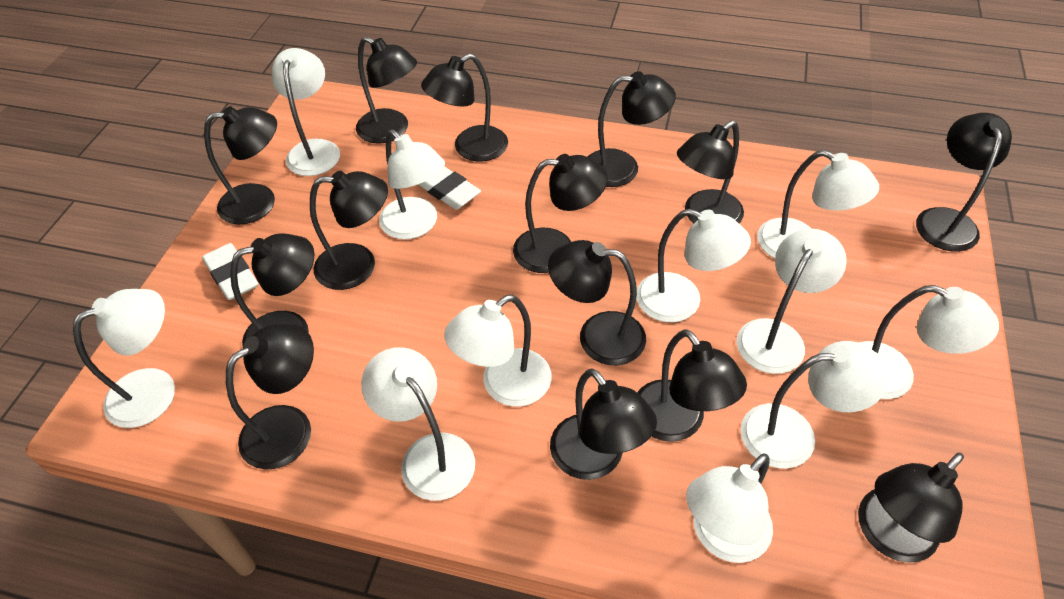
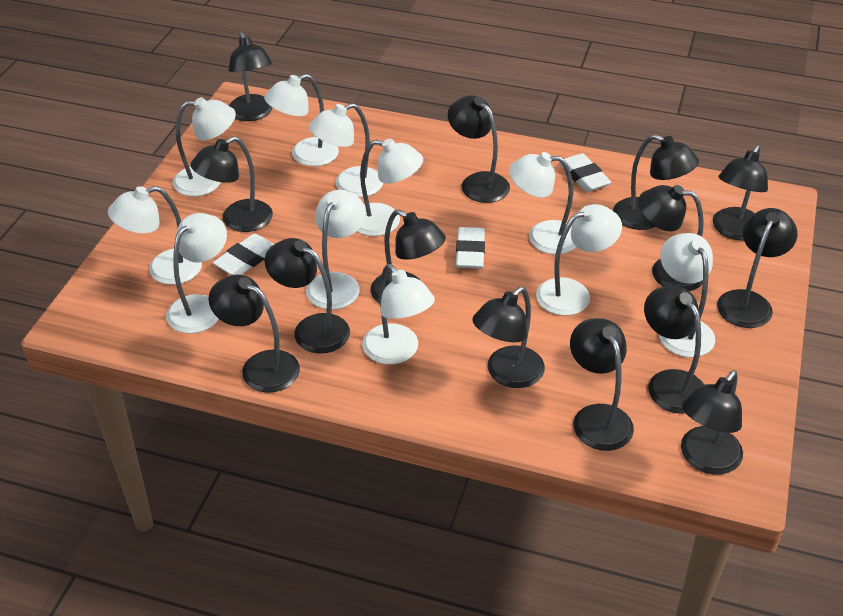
white eraser: 2 -> 3

